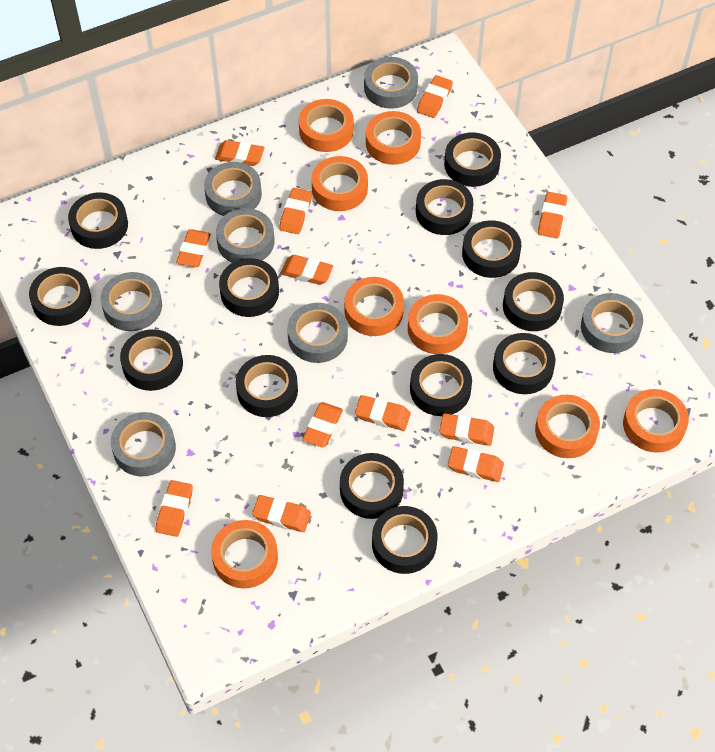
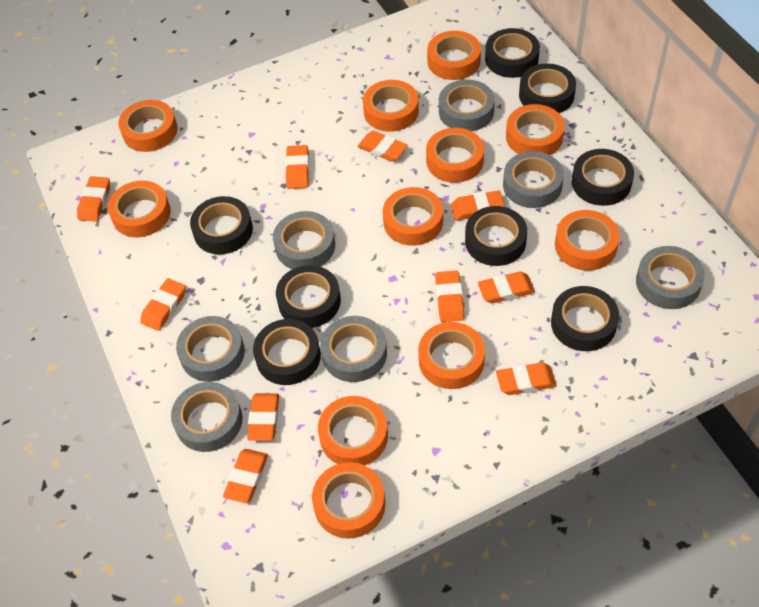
black tape: 13 -> 8
orange eraser: 12 -> 10
orange tape: 8 -> 11

